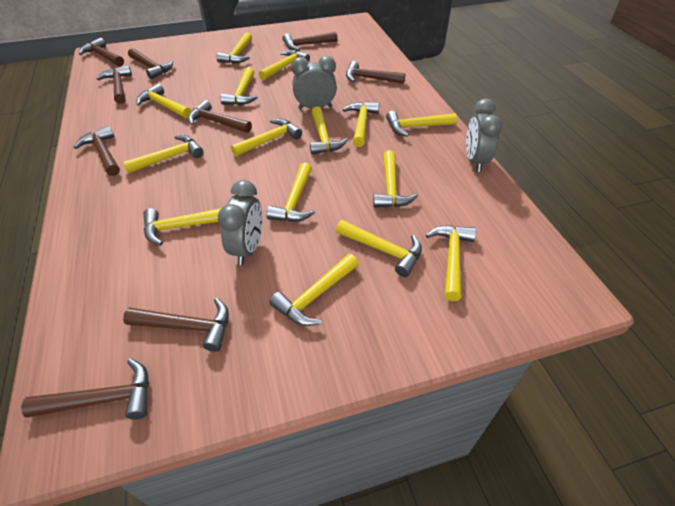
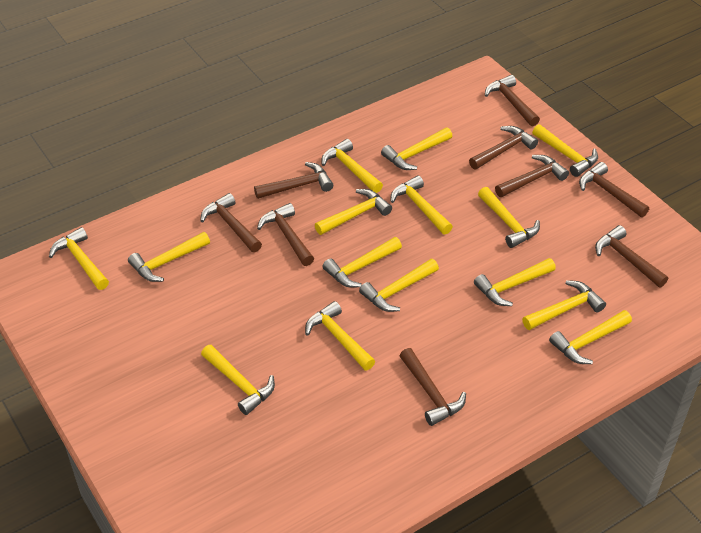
grey clock: 3 -> 0

